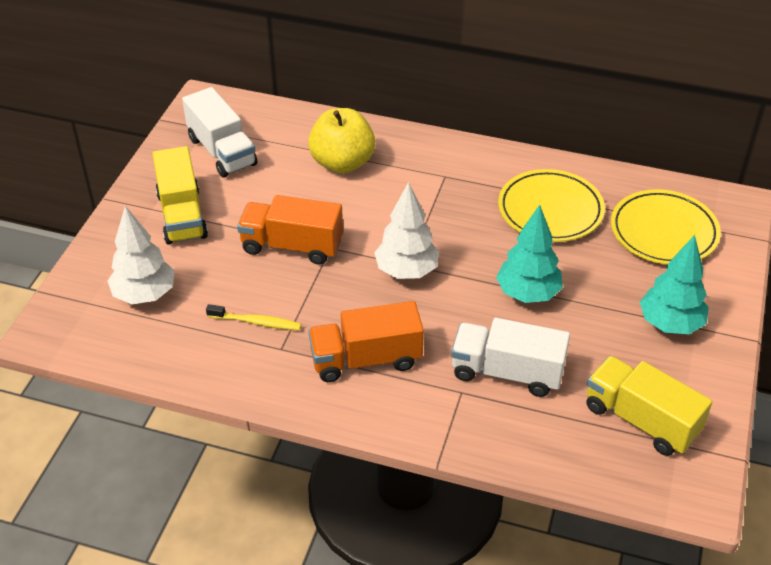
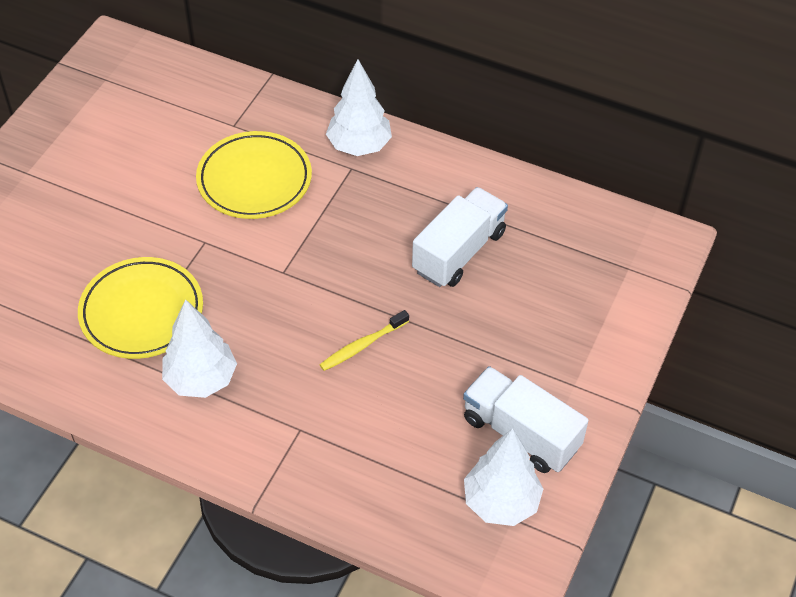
orange truck: 2 -> 0
turquoise tree: 2 -> 0
white tree: 2 -> 3
yellow apple: 1 -> 0
yellow truck: 2 -> 0

